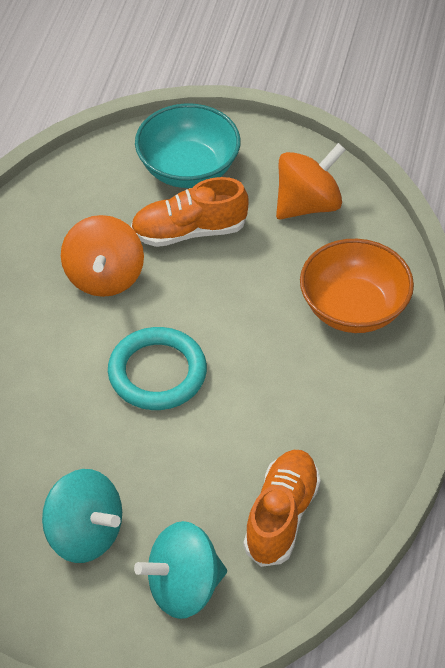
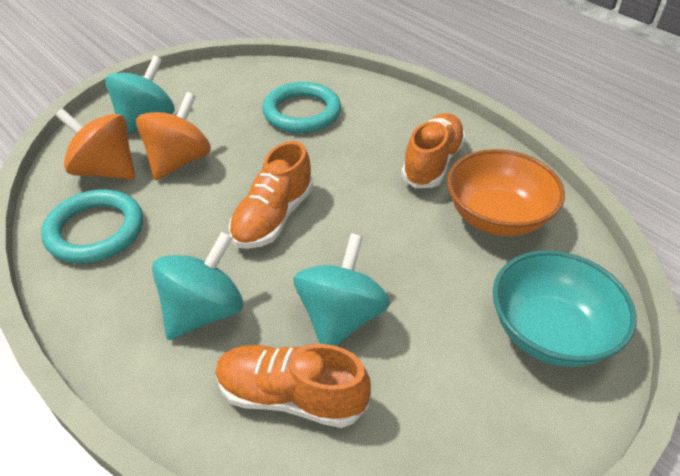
orange shoe: 2 -> 3
turquoise ring: 1 -> 2
turquoise spinning top: 2 -> 3

